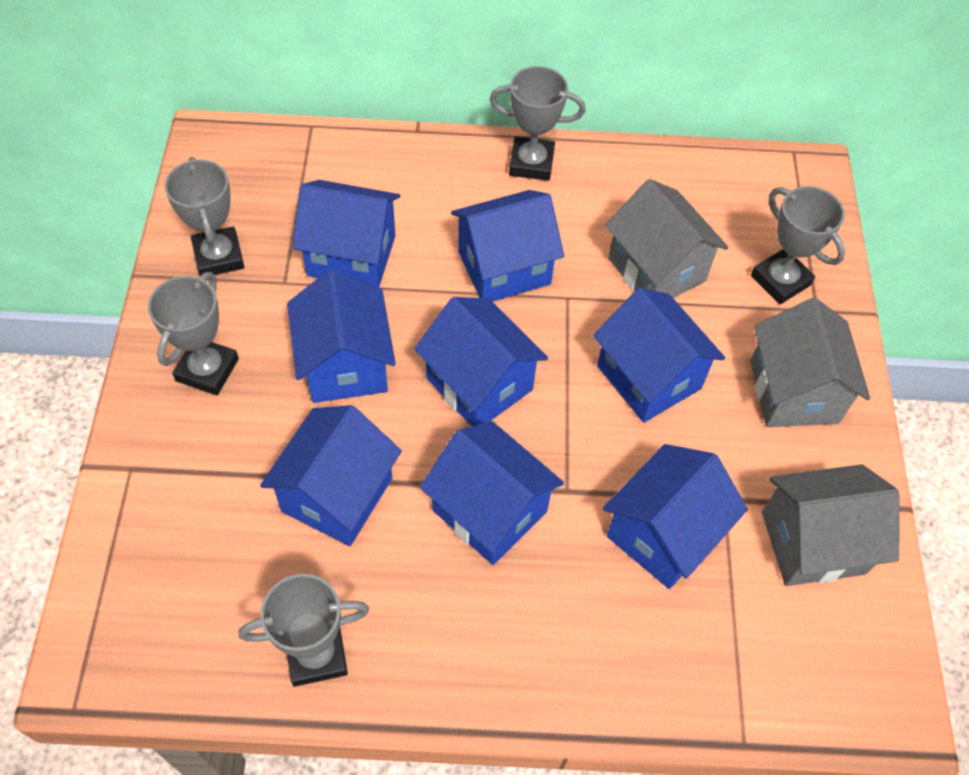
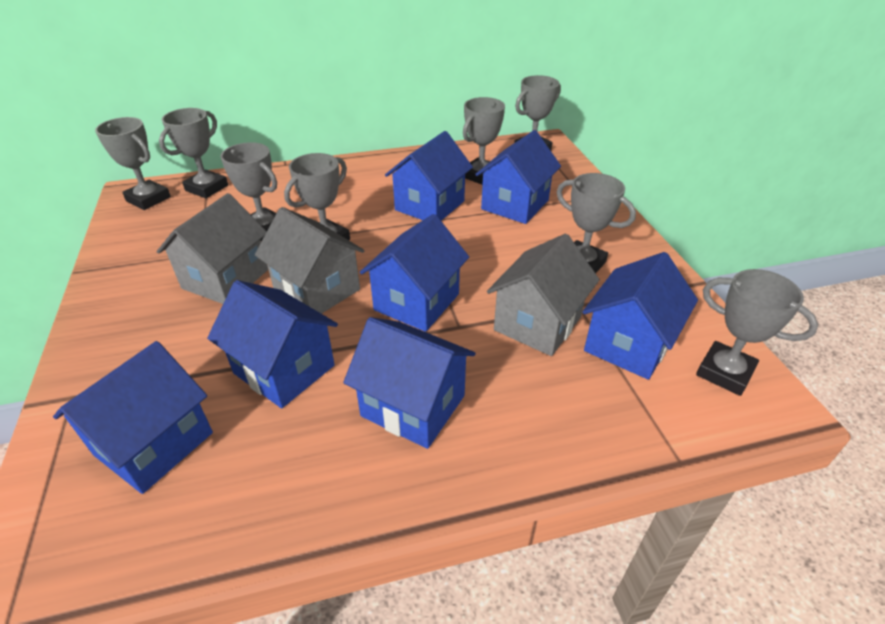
blue house: 8 -> 7
grey trophy: 5 -> 8

